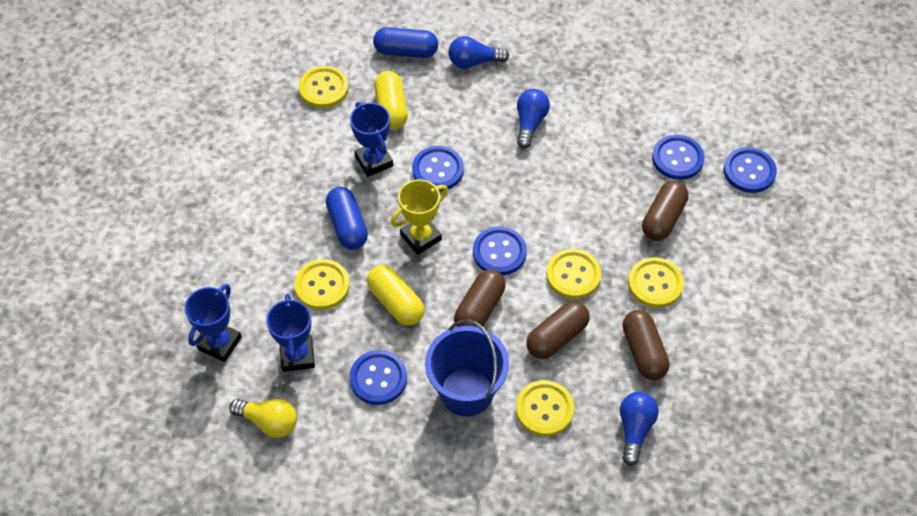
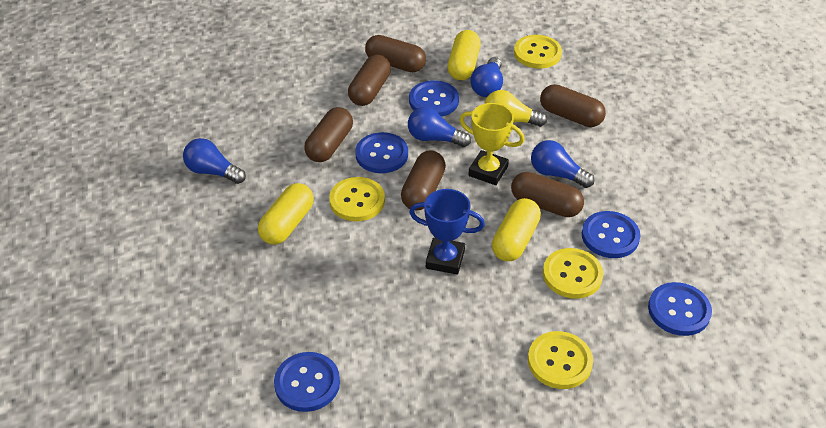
blue bucket: 1 -> 0
blue capsule: 2 -> 0
blue light bulb: 3 -> 4
blue trophy: 3 -> 1
brown capsule: 4 -> 6
yellow button: 5 -> 4
yellow capsule: 2 -> 3

